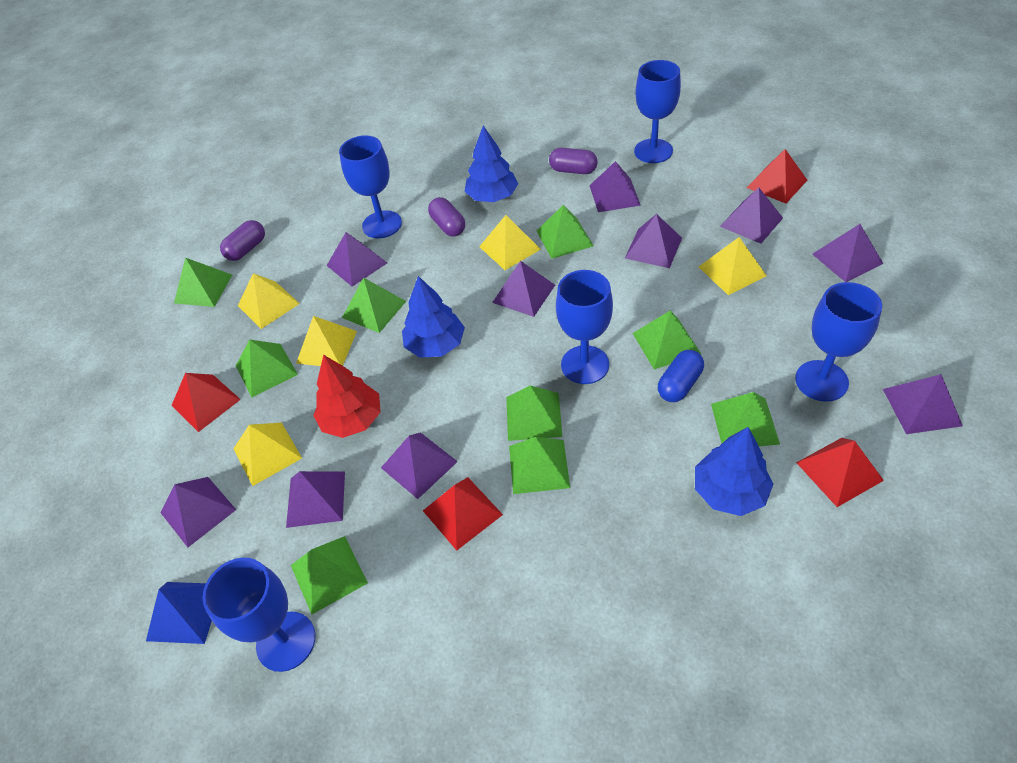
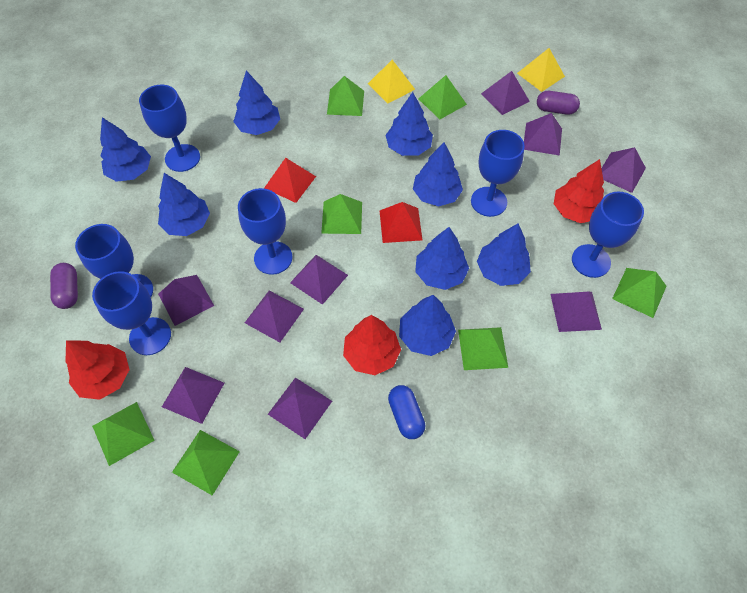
blue goblet: 5 -> 6
blue pyramid: 1 -> 0
blue tree: 3 -> 8
green pyramid: 9 -> 7
purple capsule: 3 -> 2
purple pyramid: 10 -> 9
red pyramid: 4 -> 2
red tree: 1 -> 3
yellow pyramid: 5 -> 2

